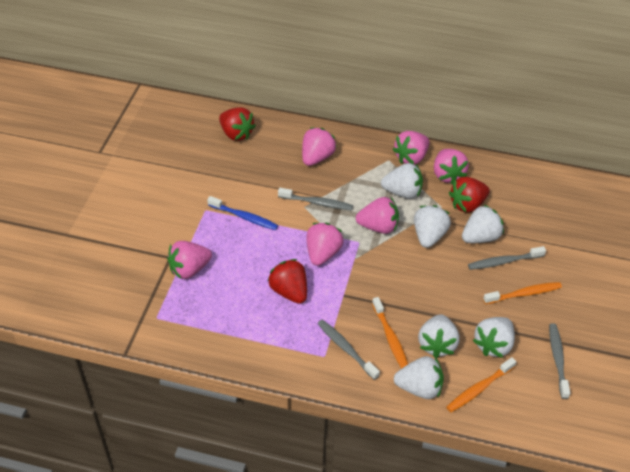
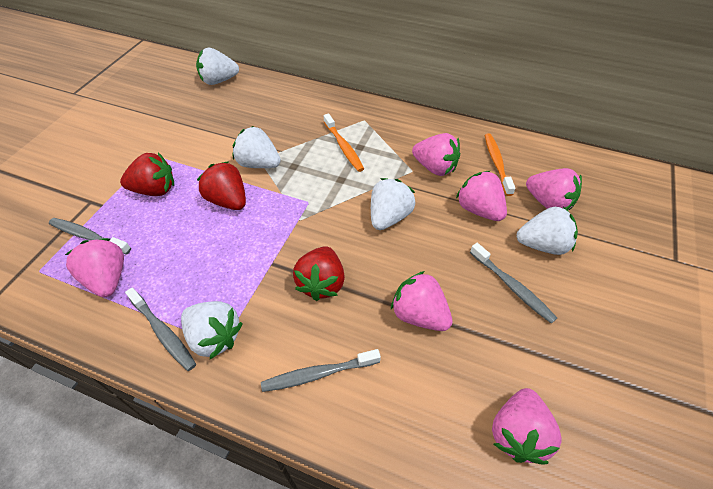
blue toothbrush: 1 -> 0
orange toothbrush: 3 -> 2
white strawberry: 6 -> 5

